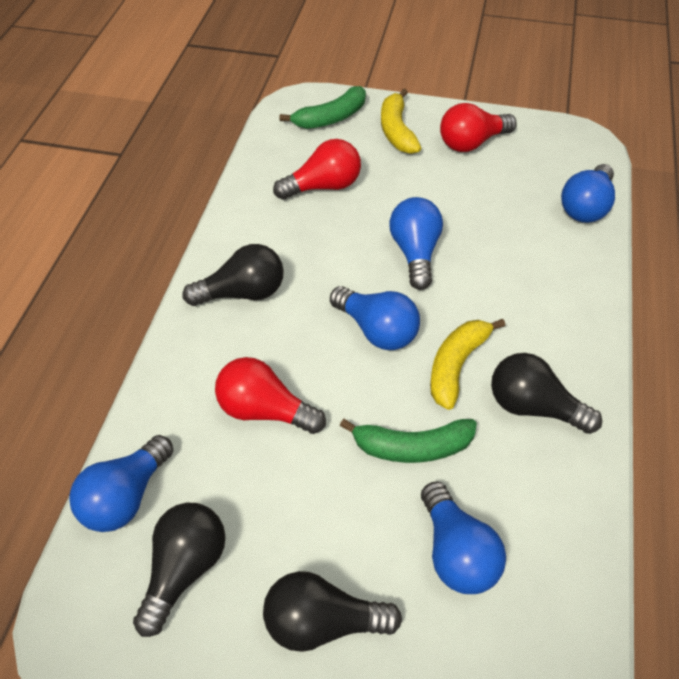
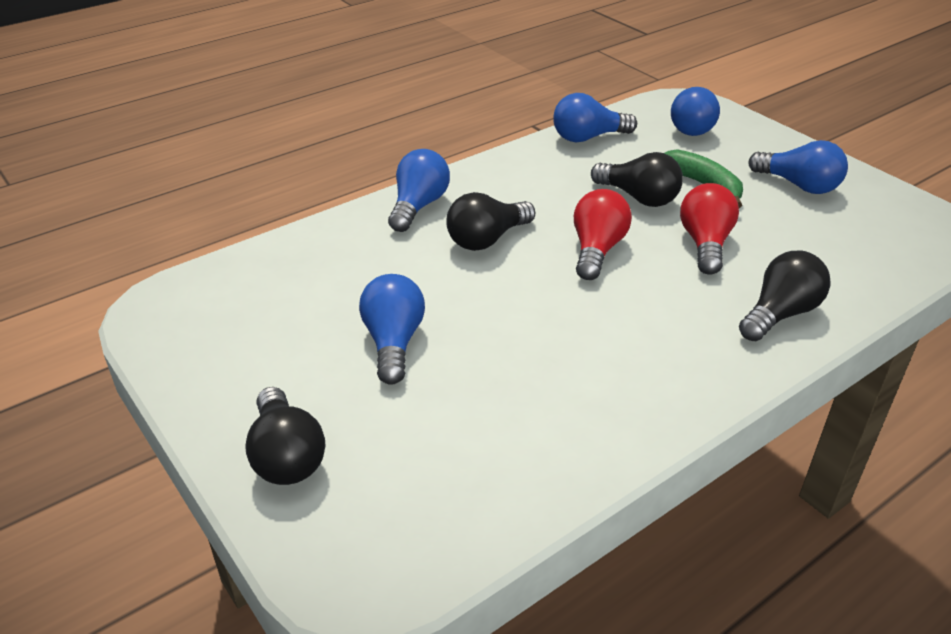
green banana: 2 -> 1
red light bulb: 3 -> 2
yellow banana: 2 -> 0

